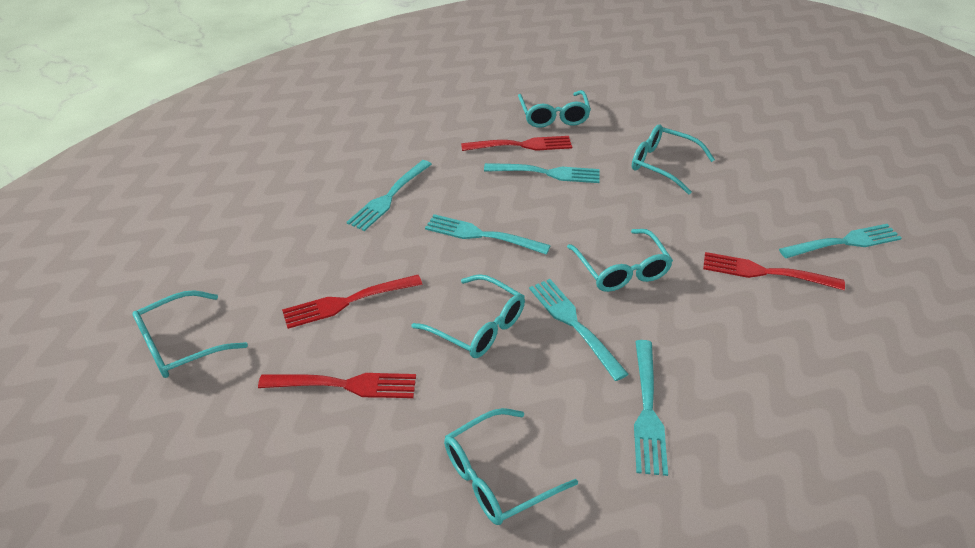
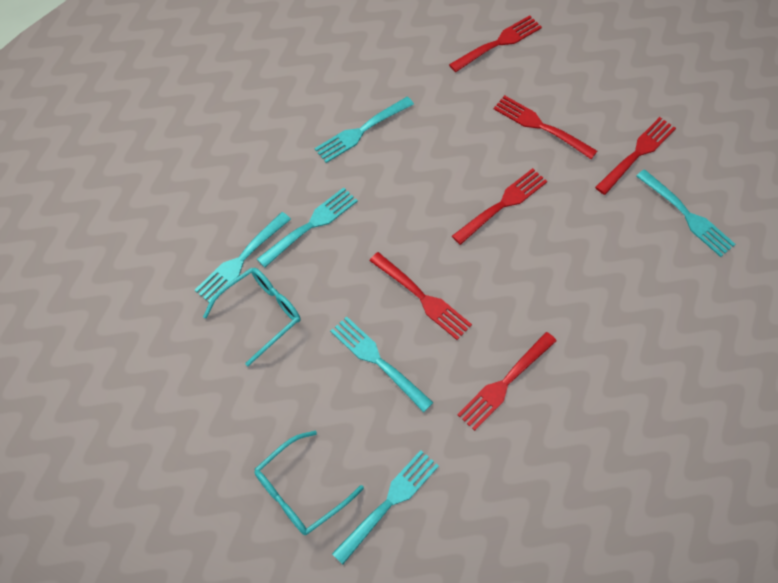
red fork: 4 -> 6
turquoise glasses: 6 -> 2

